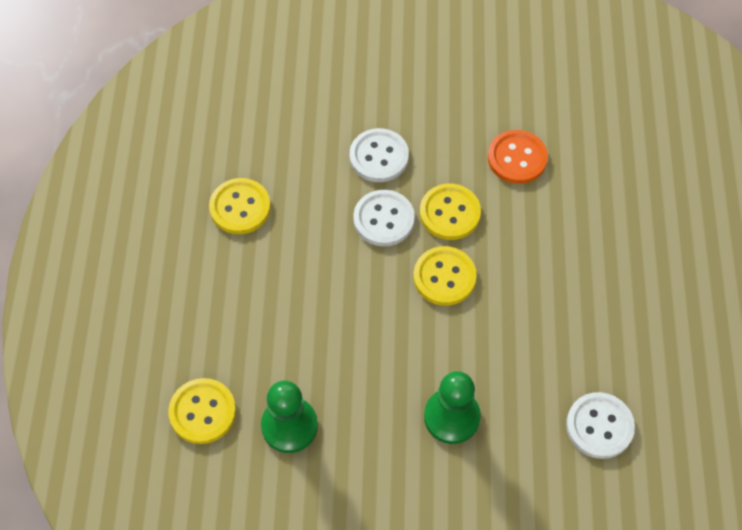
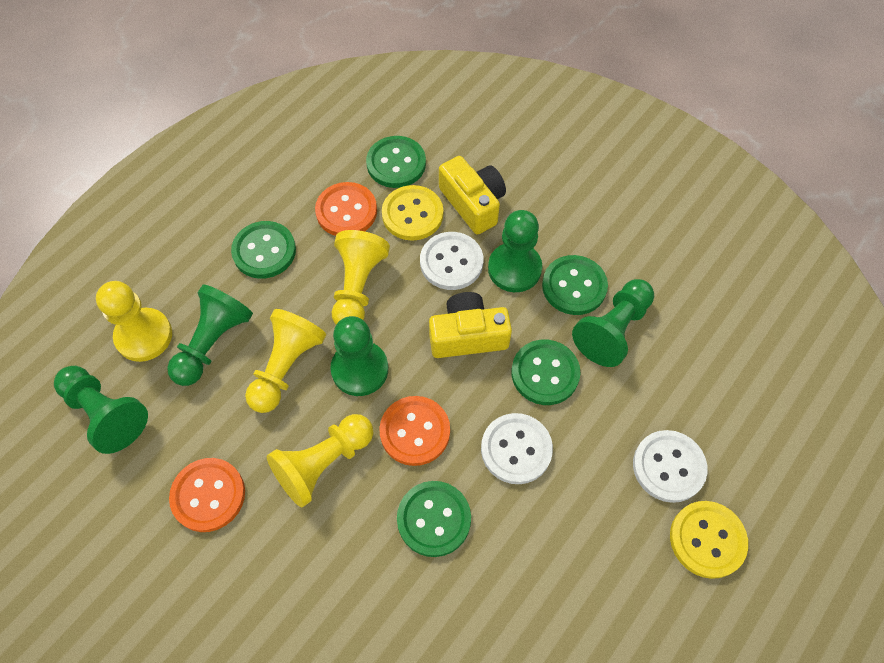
green button: 0 -> 5
green pawn: 2 -> 5
orange button: 1 -> 3
yellow button: 4 -> 2
yellow camera: 0 -> 2
yellow pawn: 0 -> 4

